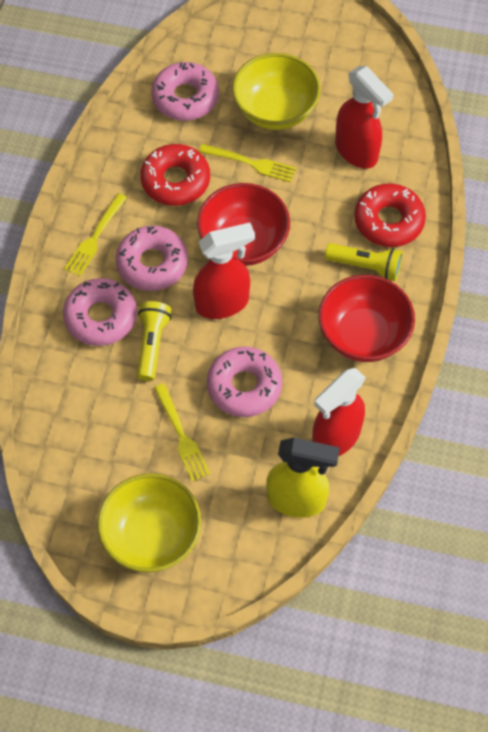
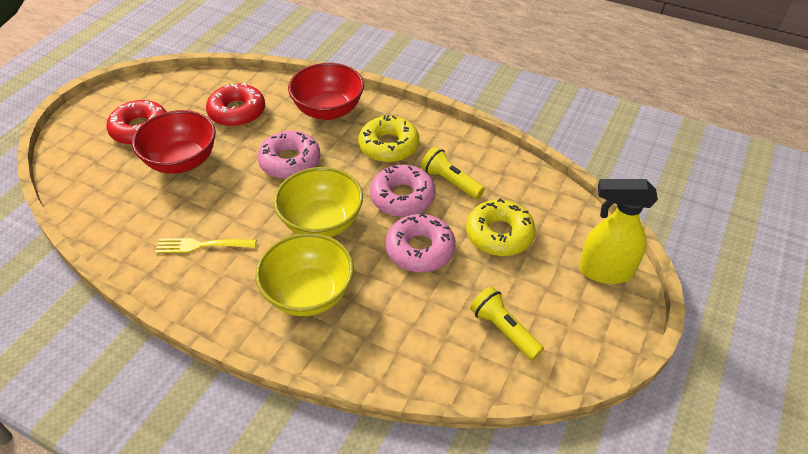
pink donut: 4 -> 3
red spray bottle: 3 -> 0
yellow donut: 0 -> 2
yellow fork: 3 -> 1

